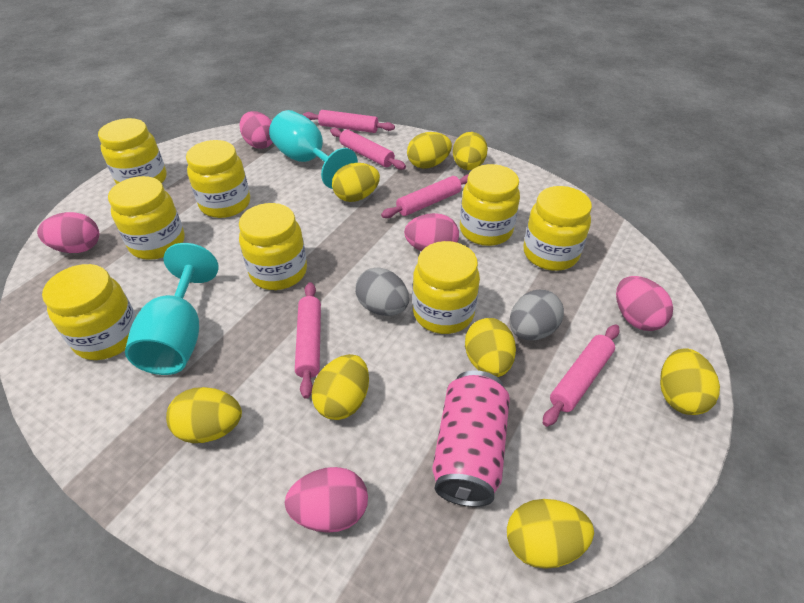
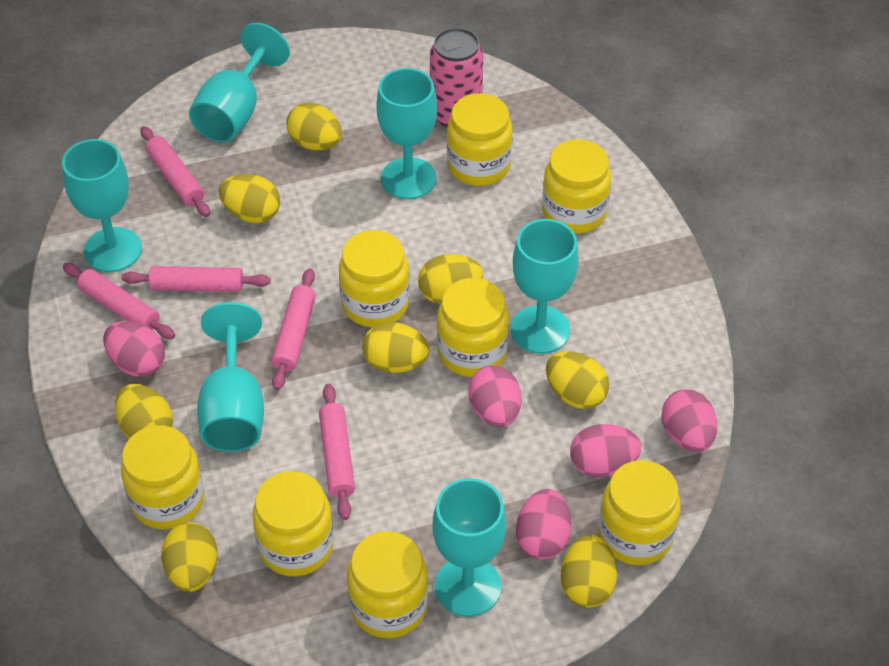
grey egg: 2 -> 0
turquoise goblet: 2 -> 6

